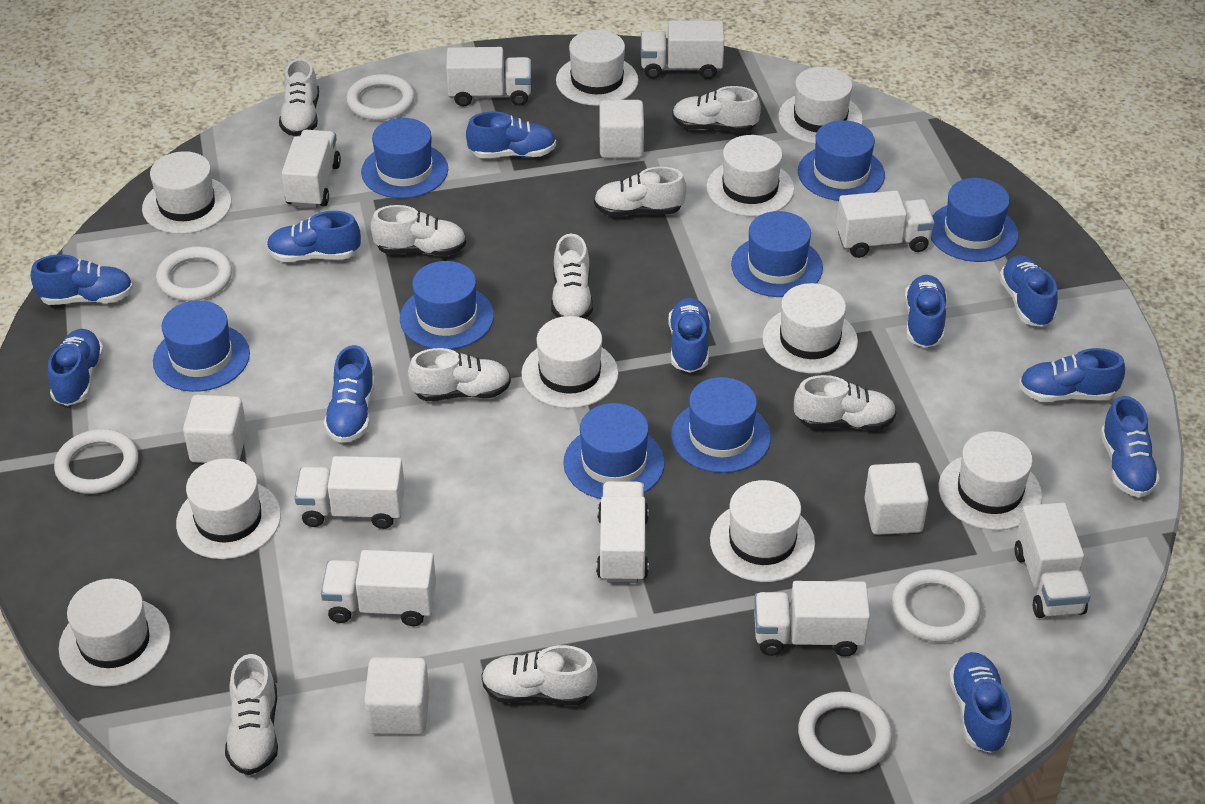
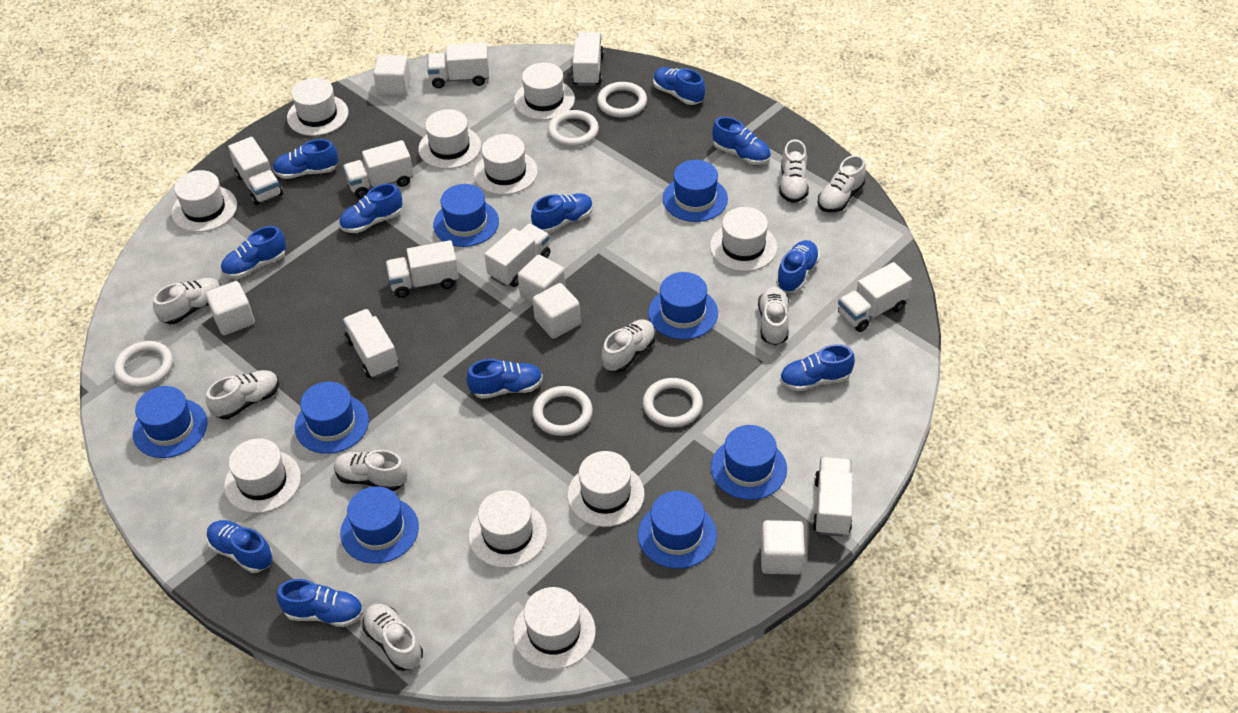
white cube: 4 -> 5
white shoe: 9 -> 8

